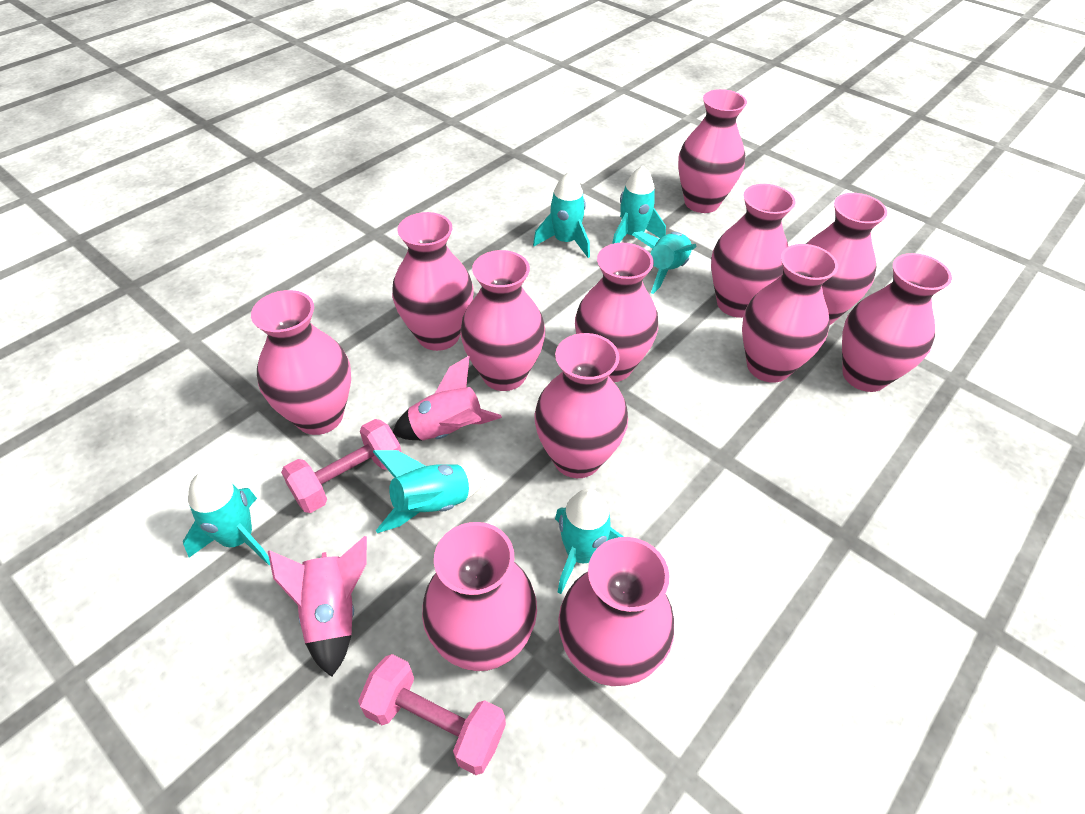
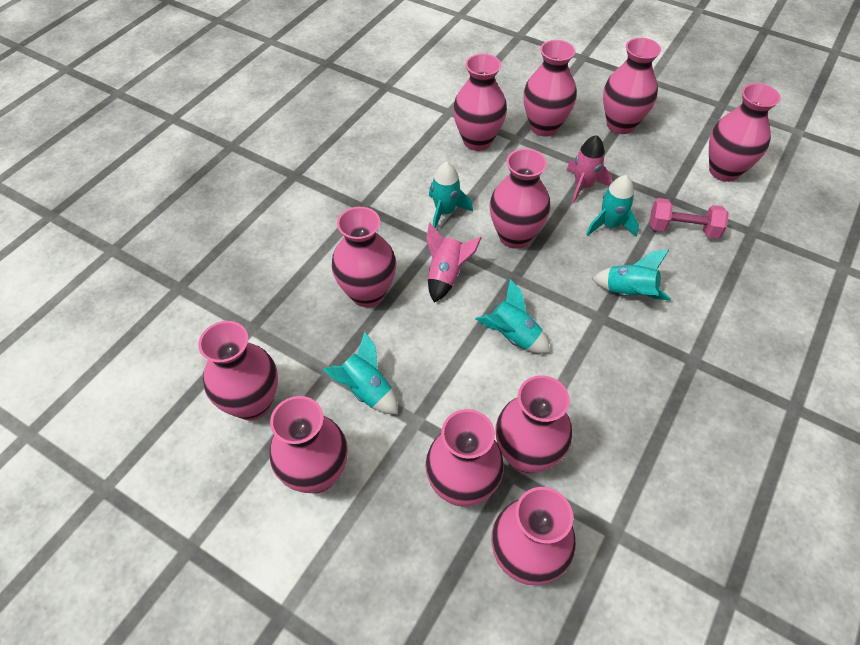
pink dumbbell: 2 -> 1
pink vase: 12 -> 11
turquoise rocket: 6 -> 5

